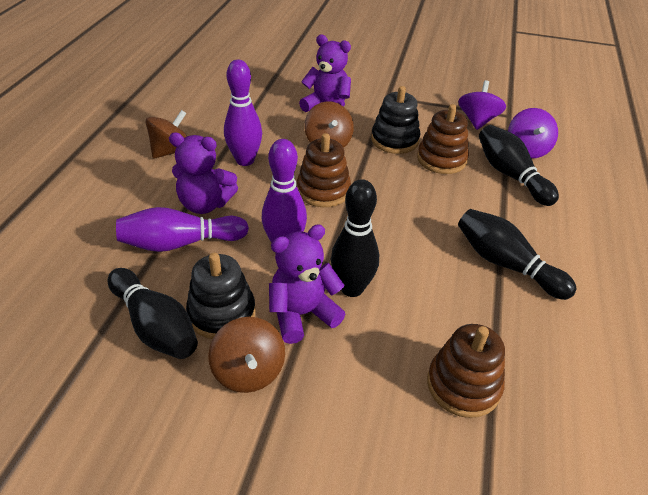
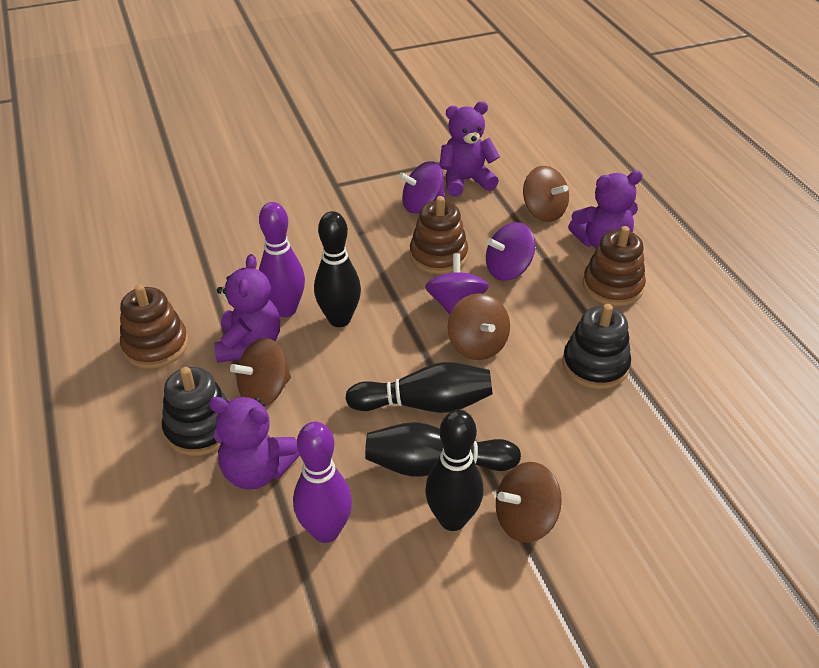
brown spinning top: 3 -> 4
purple bowling pin: 3 -> 2
purple spinning top: 2 -> 3
purple teddy bear: 3 -> 4

